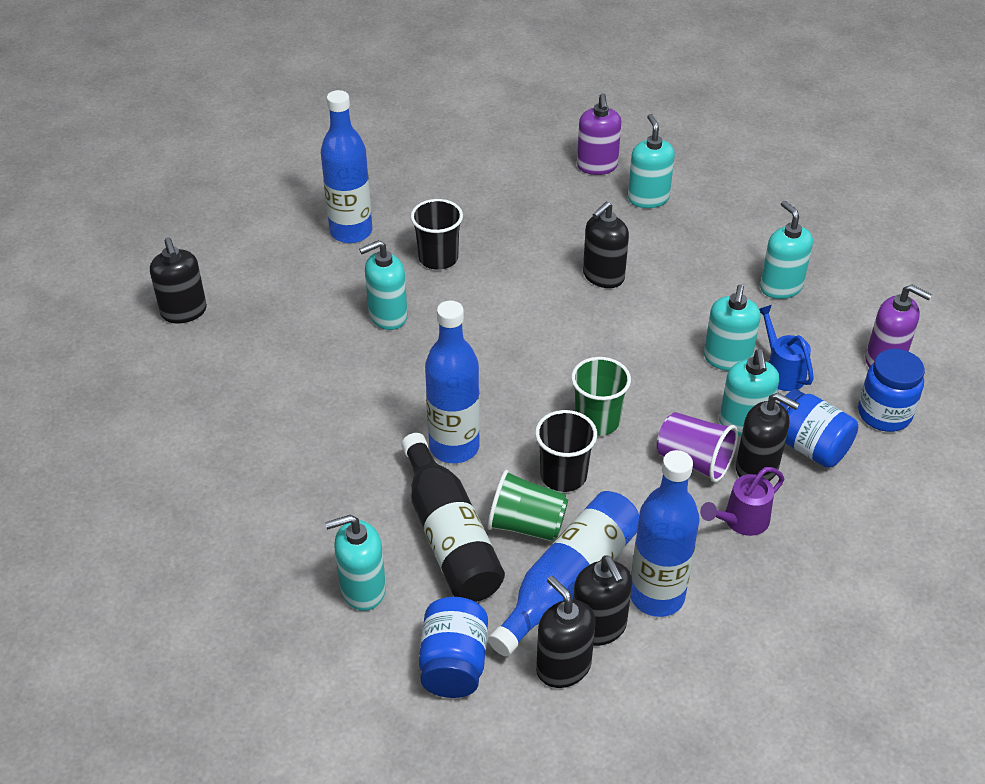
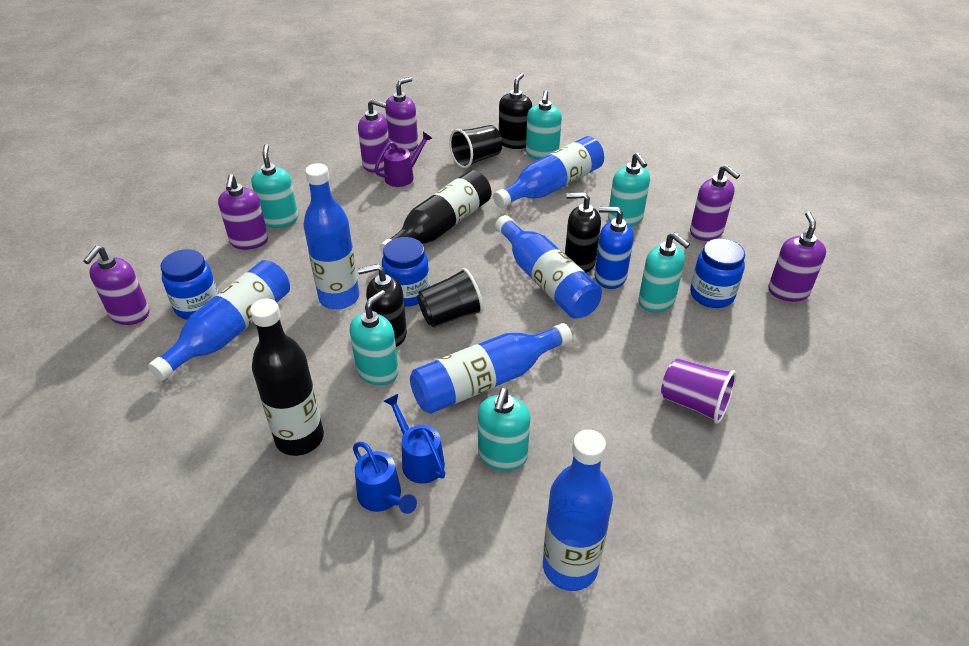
black bottle: 1 -> 2
black soap dispenser: 5 -> 3
blue bottle: 4 -> 6
blue soap dispenser: 0 -> 1
blue watering can: 1 -> 2
green cup: 2 -> 0
purple soap dispenser: 2 -> 6

